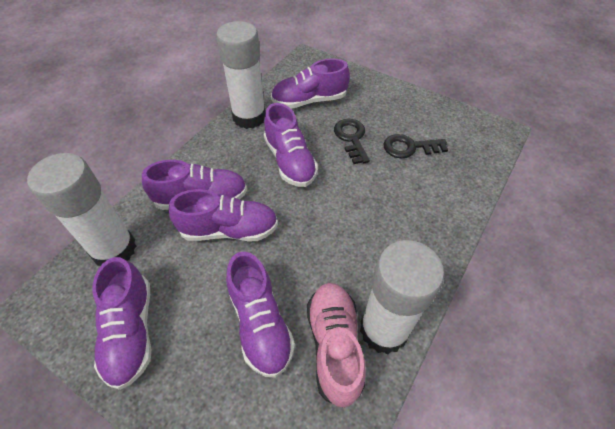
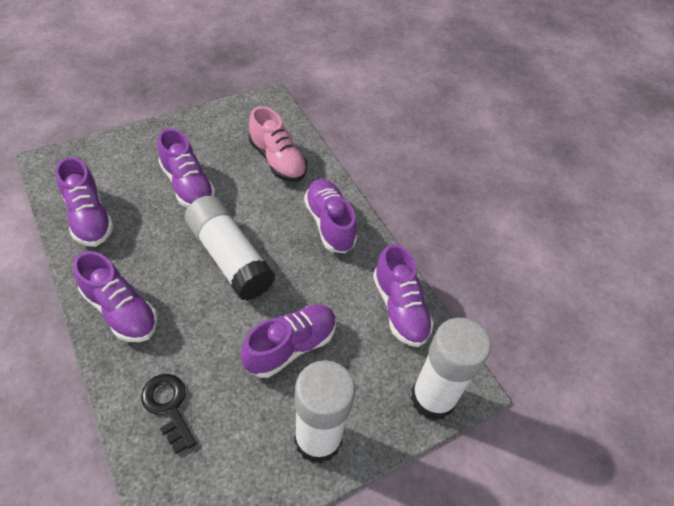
black key: 2 -> 1

